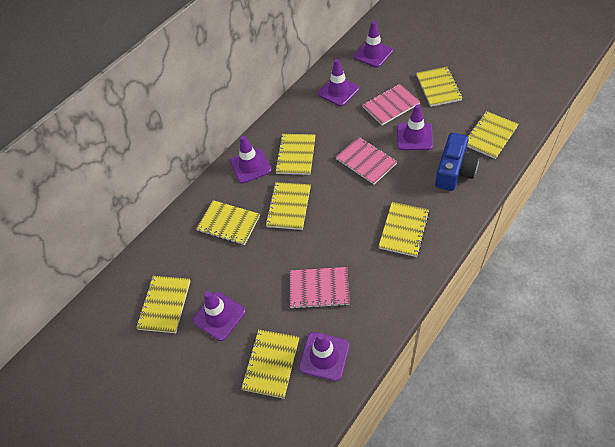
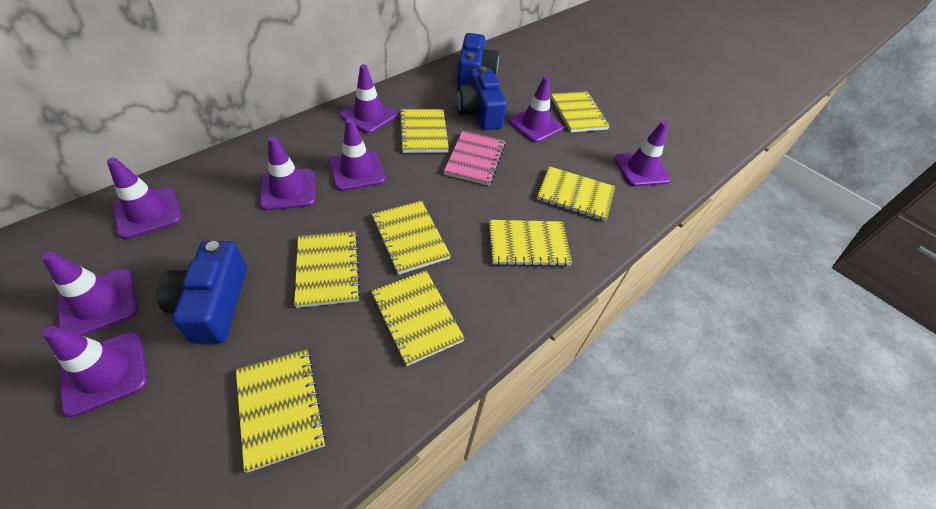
blue camera: 1 -> 3
pink notebook: 3 -> 1
purple traffic cone: 6 -> 8

